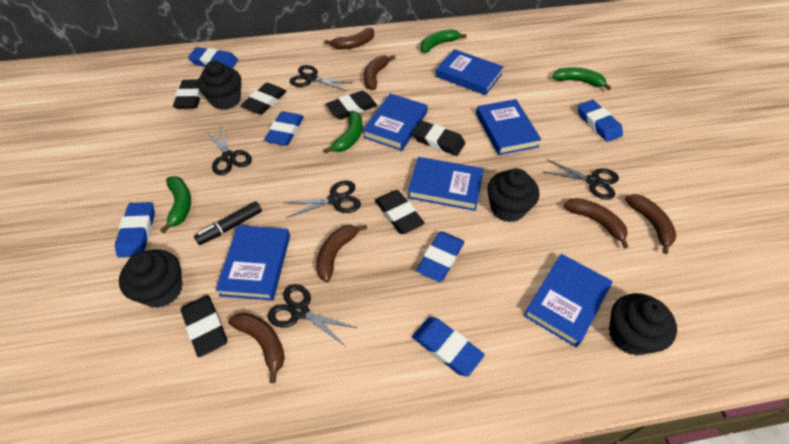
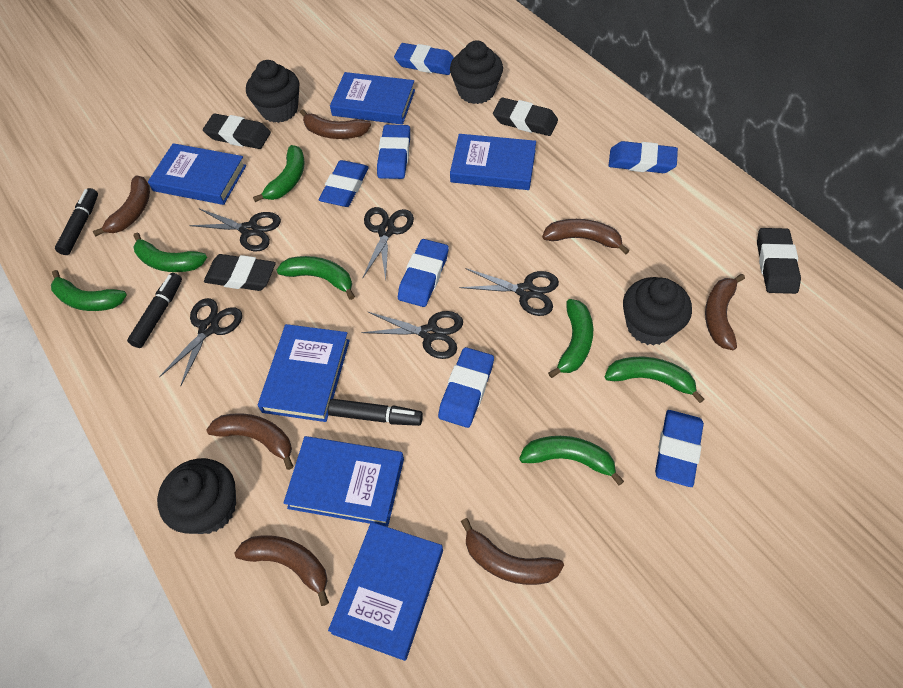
black eraser: 6 -> 4
black marker: 1 -> 3
blue eraser: 6 -> 7
brown banana: 6 -> 7
green banana: 4 -> 7

